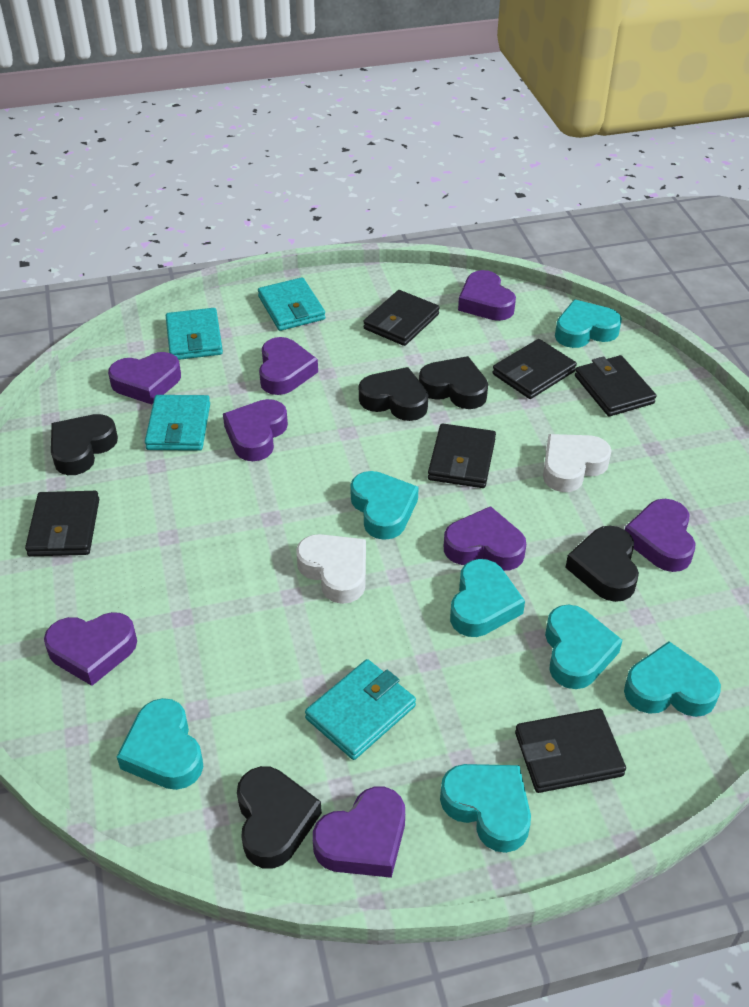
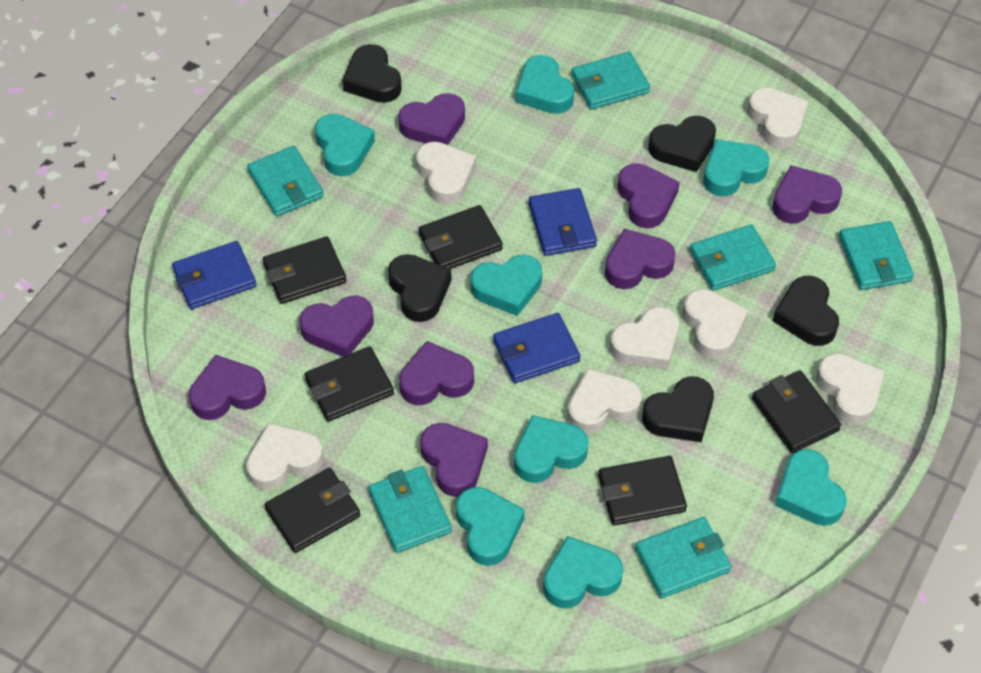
blue wallet: 0 -> 3
turquoise heart: 7 -> 8
turquoise wallet: 4 -> 6
white heart: 2 -> 7

